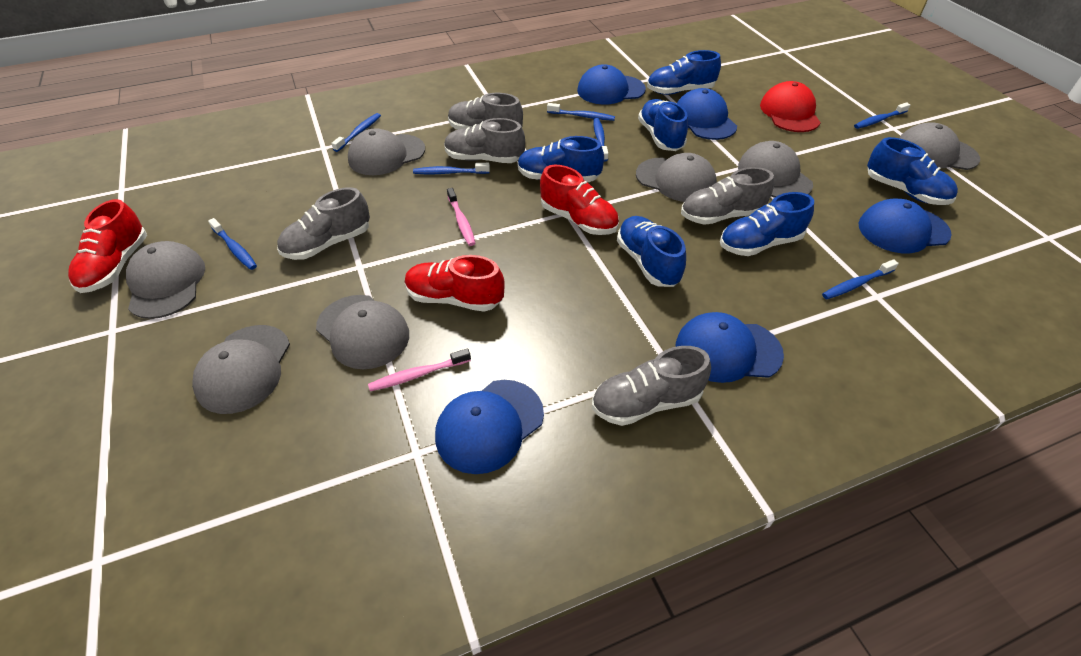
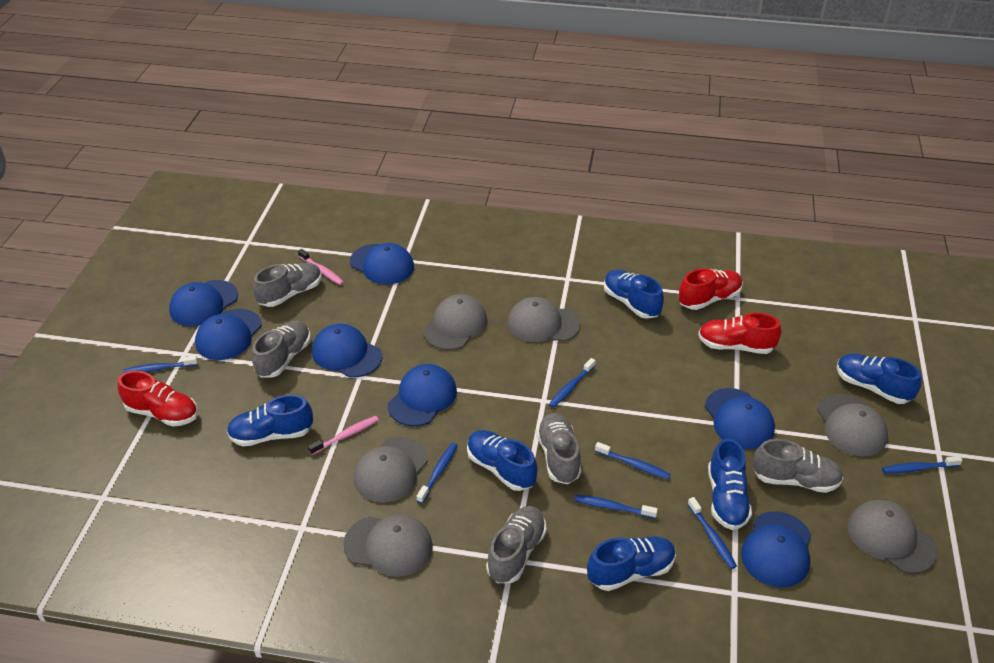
blue cap: 5 -> 7
grey cap: 7 -> 6
red cap: 1 -> 0

